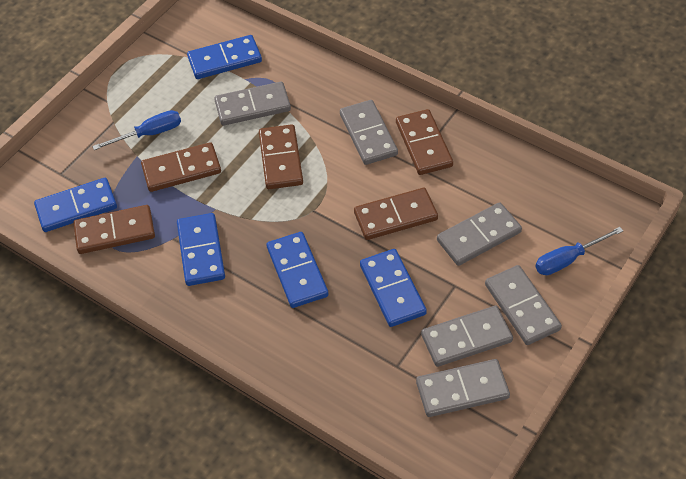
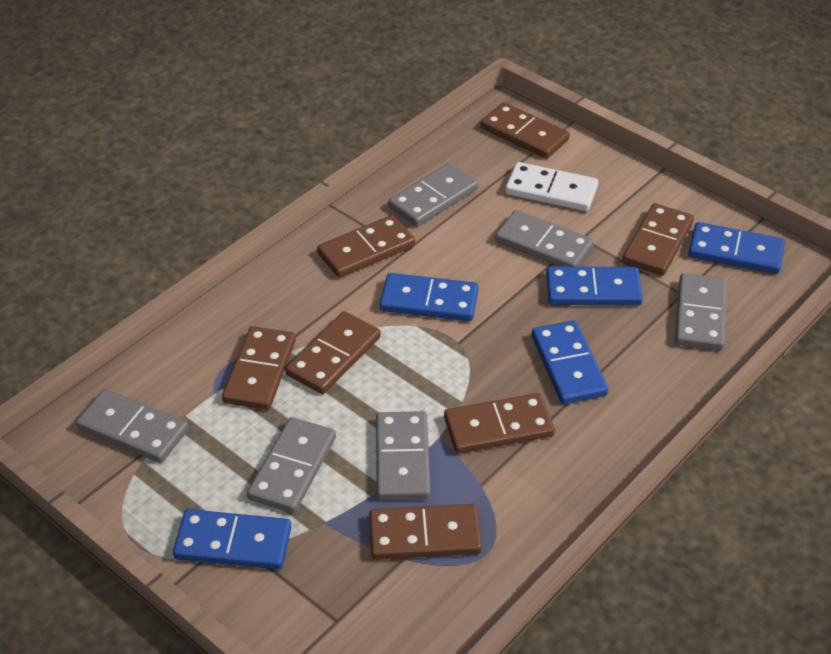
blue screwdriver: 2 -> 0
brown domino: 5 -> 7
white domino: 0 -> 1

